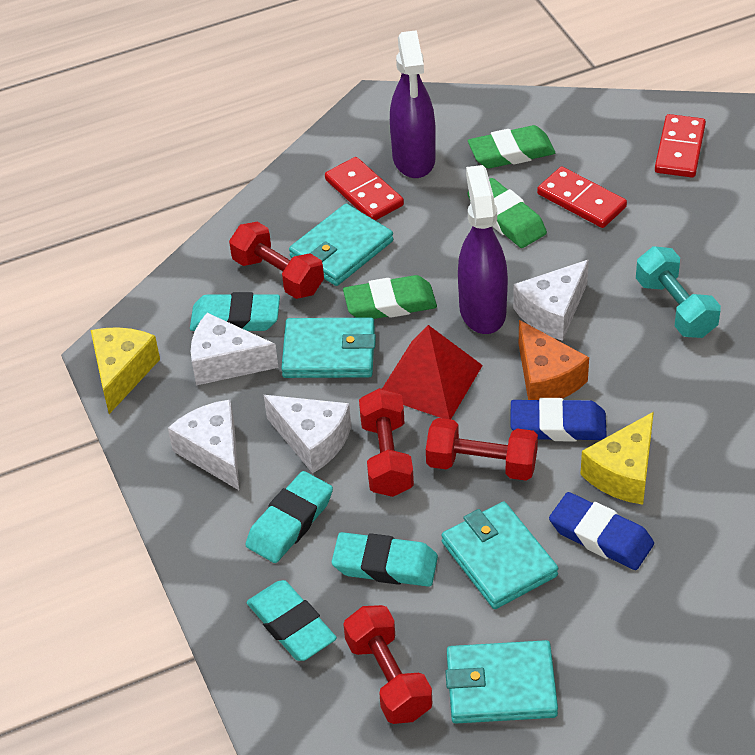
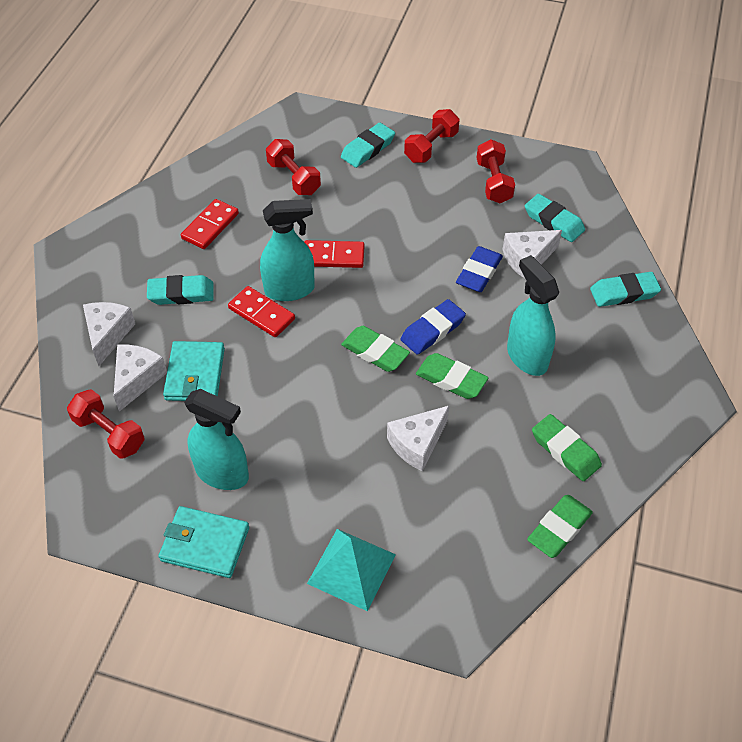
green eraser: 3 -> 4
orange cheese: 1 -> 0
purple spray bottle: 2 -> 0
red pyramid: 1 -> 0
turquoise dumbbell: 1 -> 0
turquoise pyramid: 0 -> 1
turquoise spray bottle: 0 -> 3
turquoise wallet: 4 -> 2
yellow cheese: 2 -> 0

